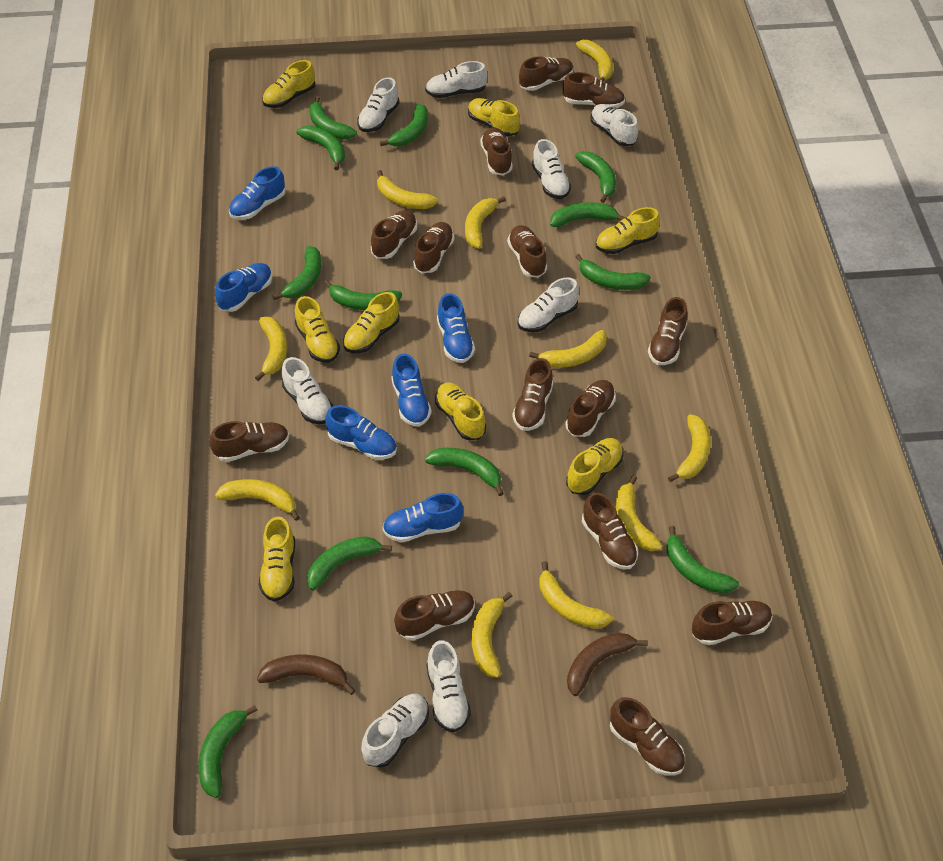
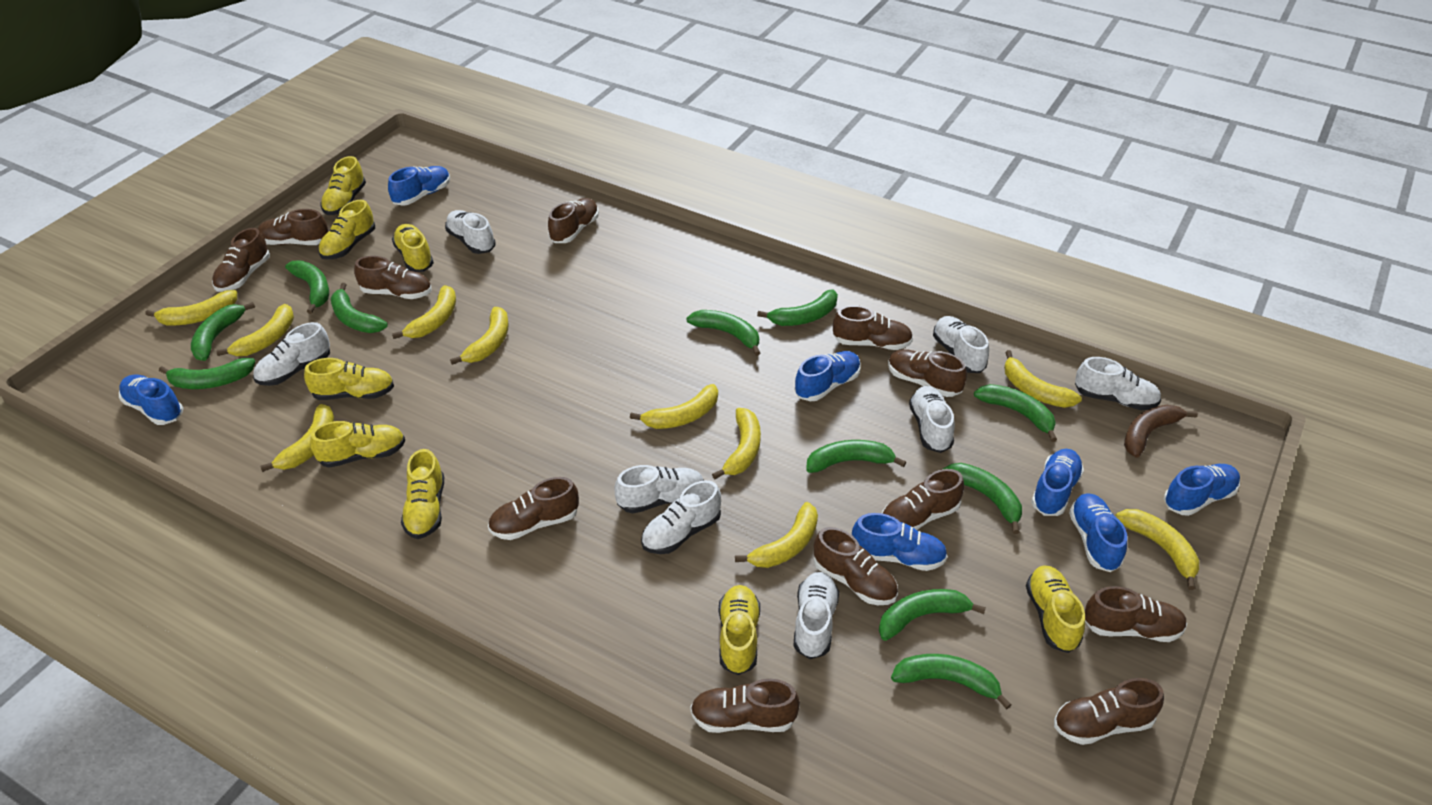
blue shoe: 6 -> 7
brown banana: 2 -> 1
brown shoe: 14 -> 12
green banana: 12 -> 11

